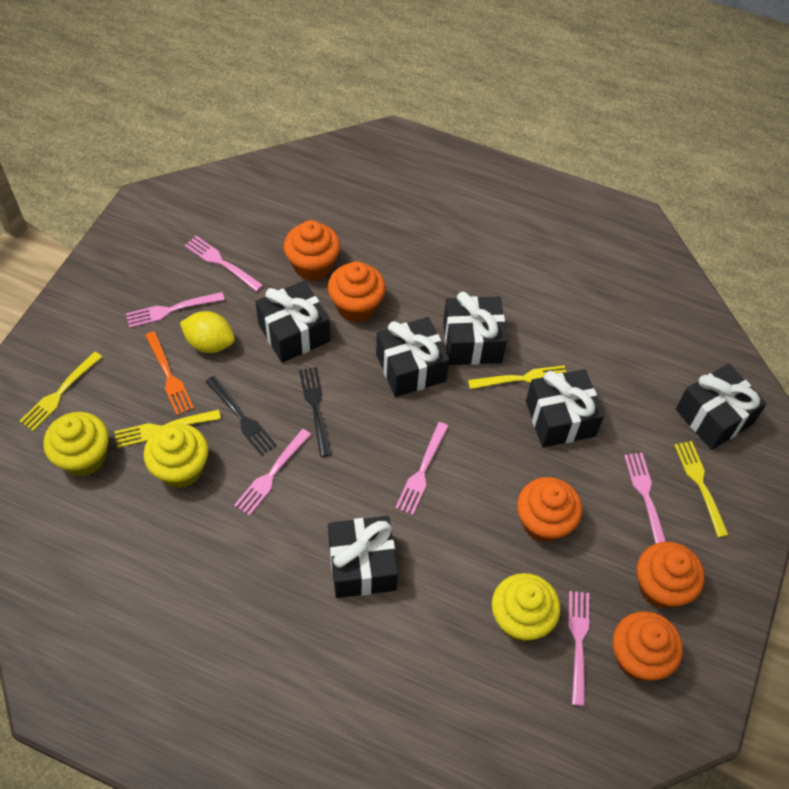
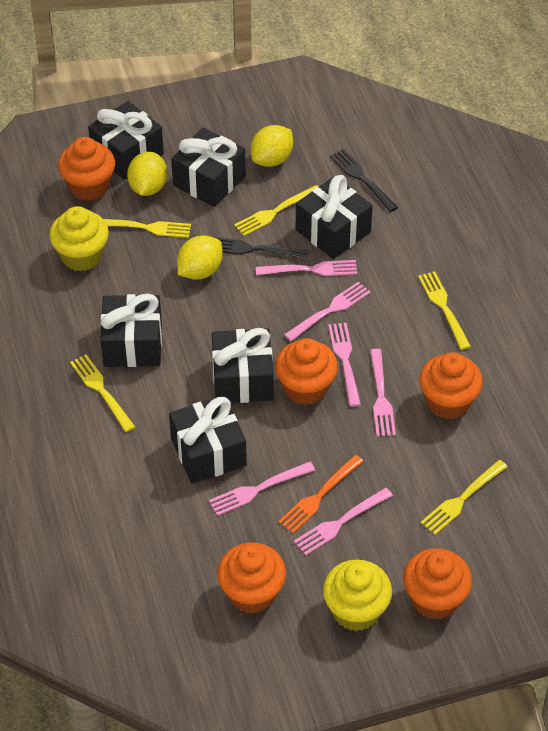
yellow cupcake: 3 -> 2
yellow fork: 4 -> 5
yellow lemon: 1 -> 3

